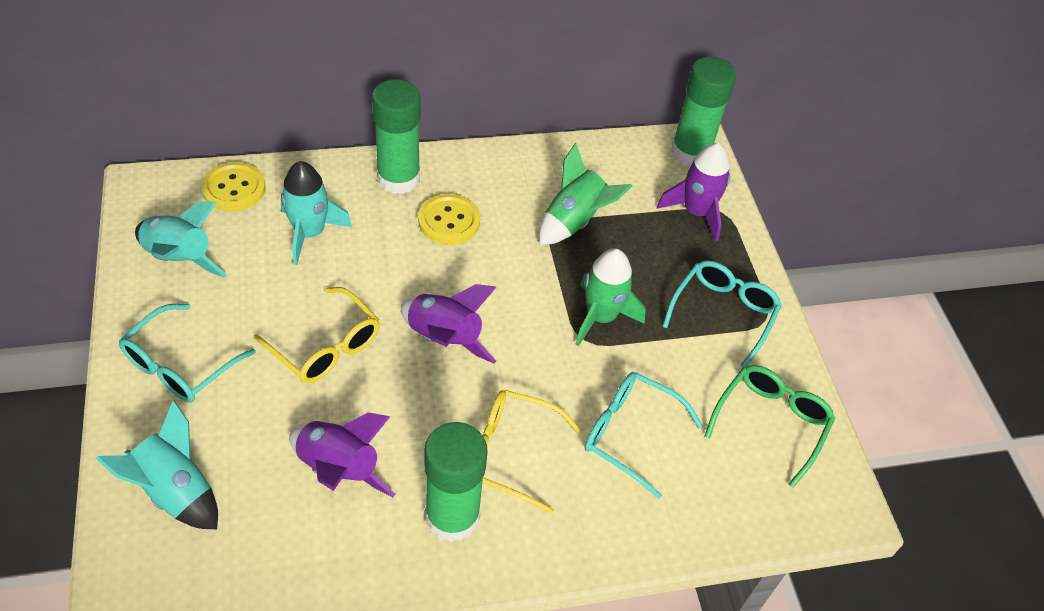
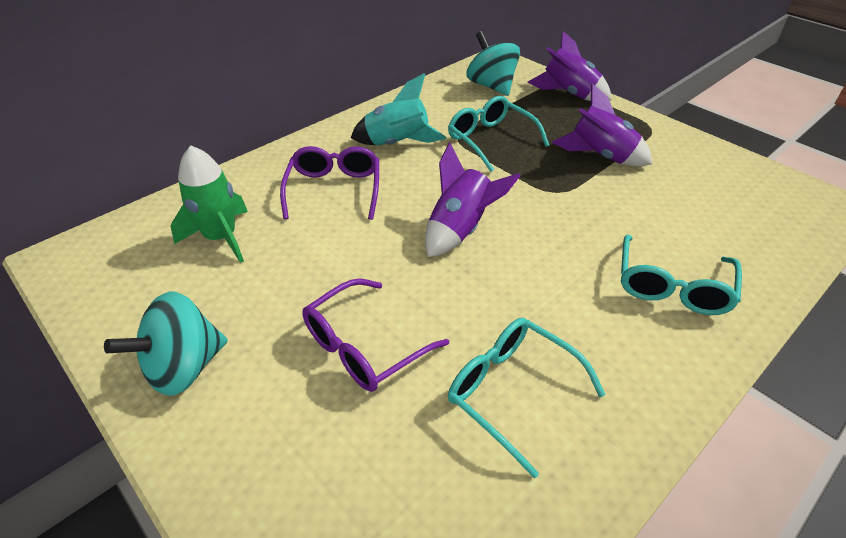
green glasses: 1 -> 0
green glue stick: 3 -> 0
green rocket: 2 -> 1
purple glasses: 0 -> 2
turquoise rocket: 3 -> 1
turquoise spinning top: 0 -> 2
yellow button: 2 -> 0
yellow glasses: 2 -> 0

